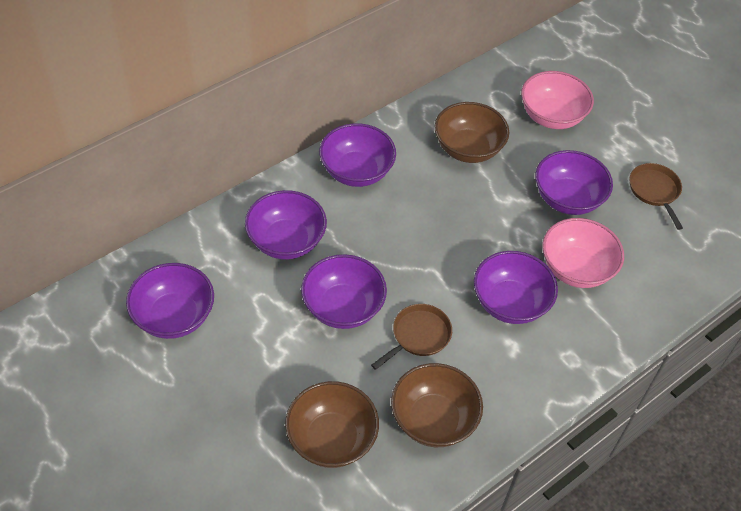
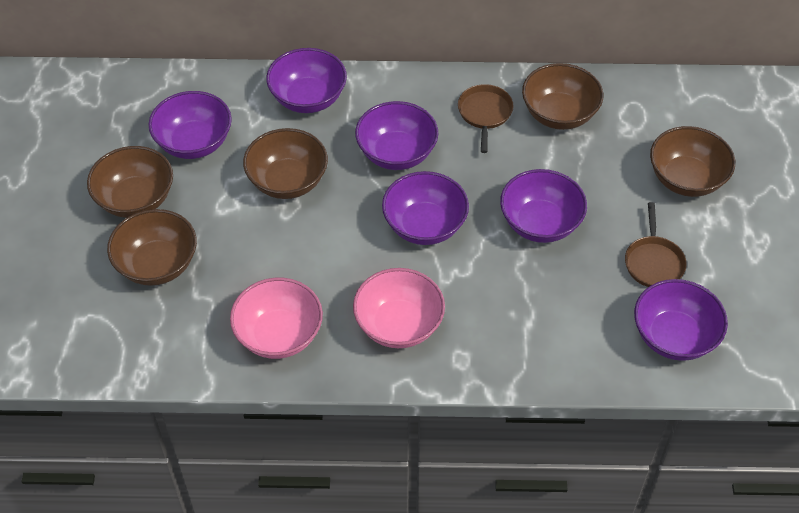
brown bowl: 3 -> 5

